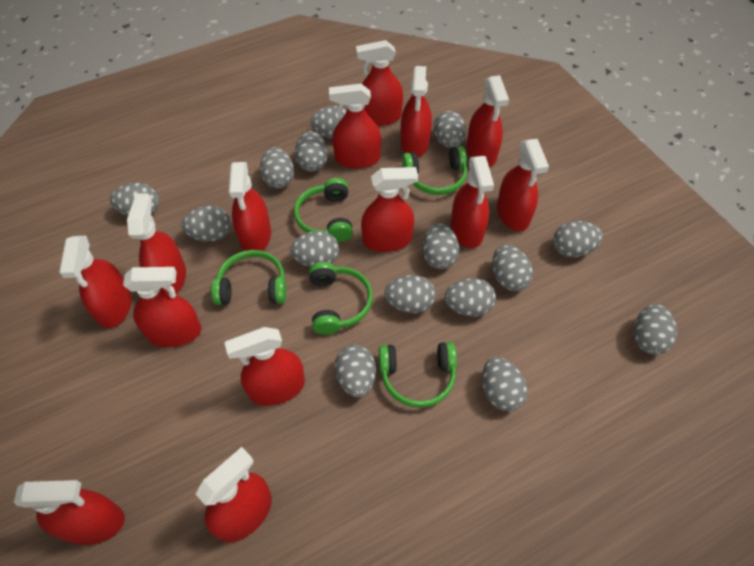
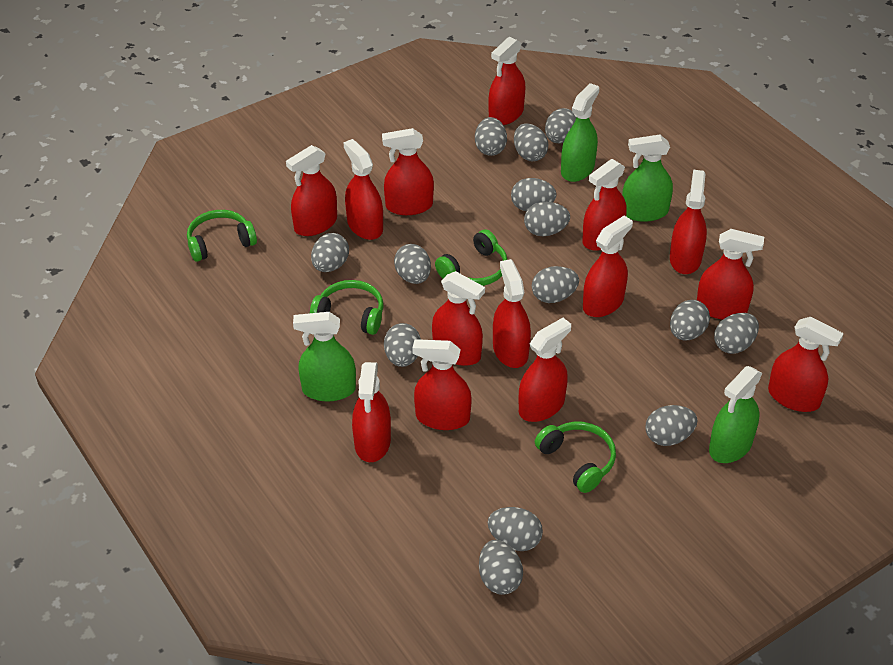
green headphones: 5 -> 4
green spray bottle: 0 -> 4
grey egg: 15 -> 14

